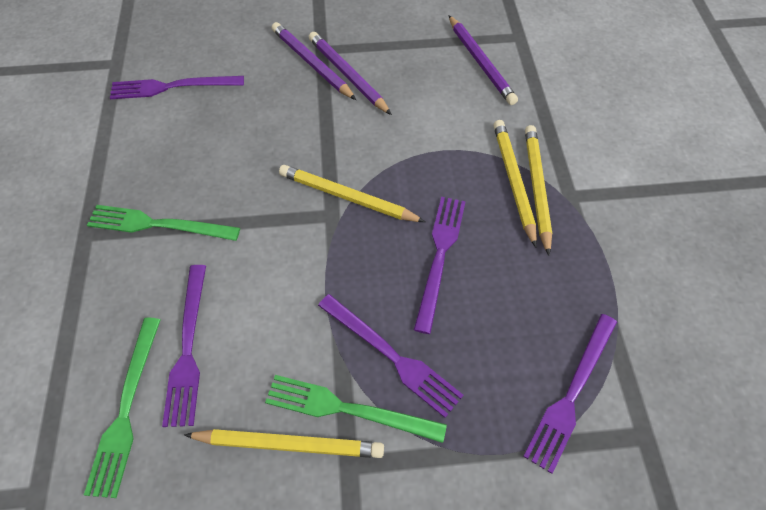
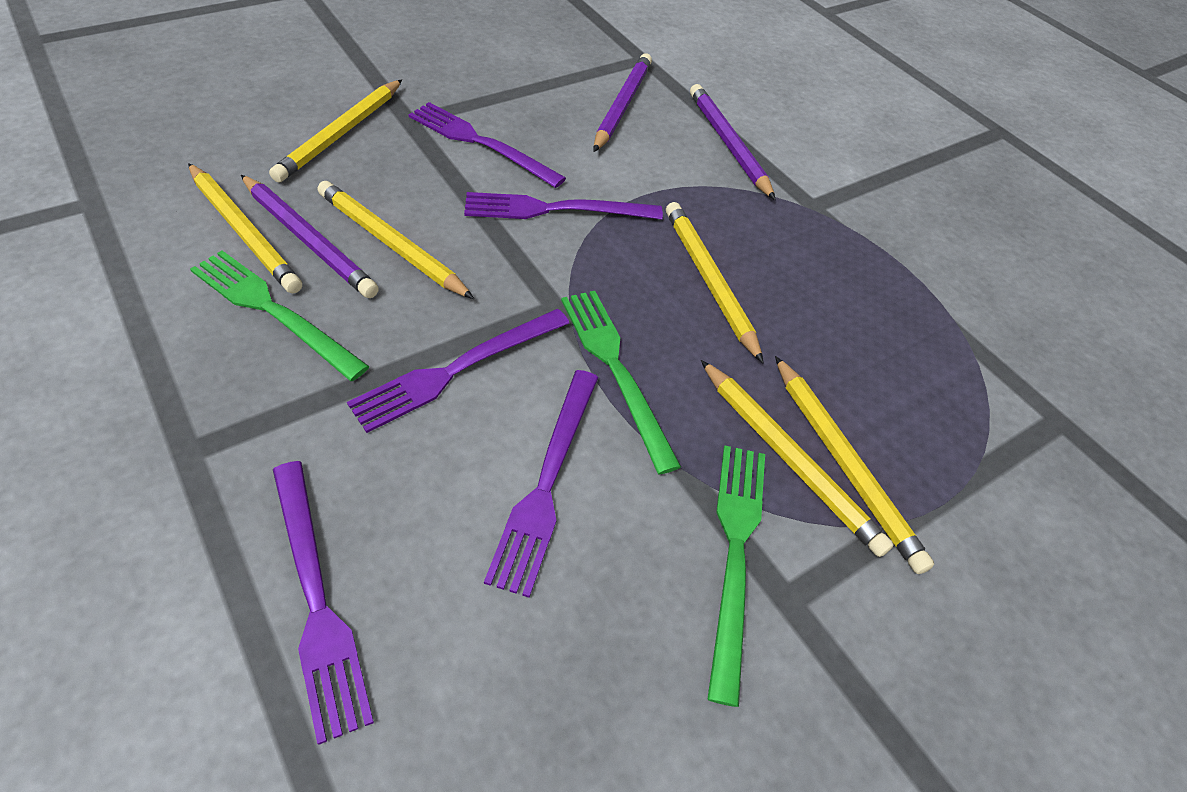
yellow pencil: 4 -> 6

